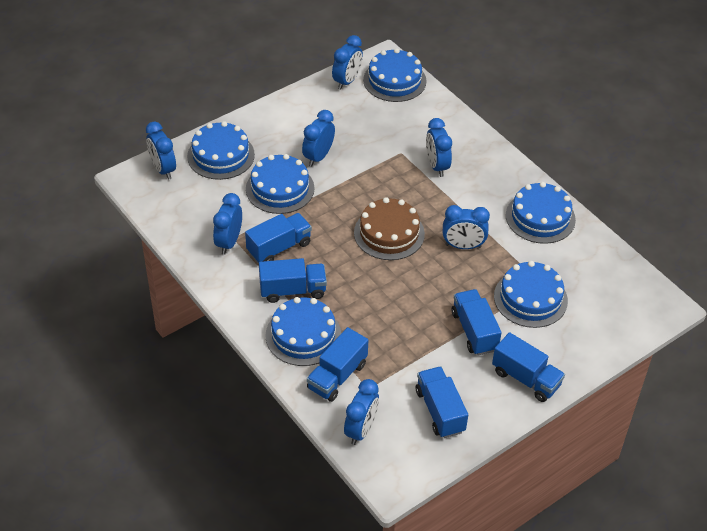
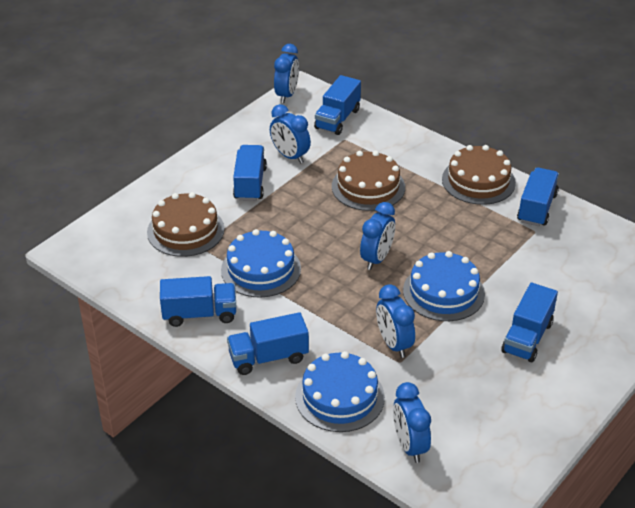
blue cake: 6 -> 3
blue clock: 7 -> 5
brown cake: 1 -> 3

